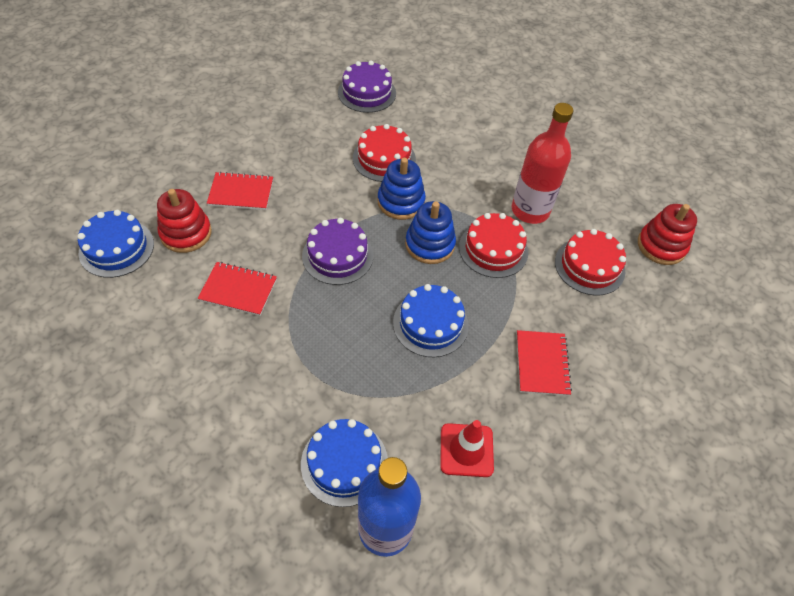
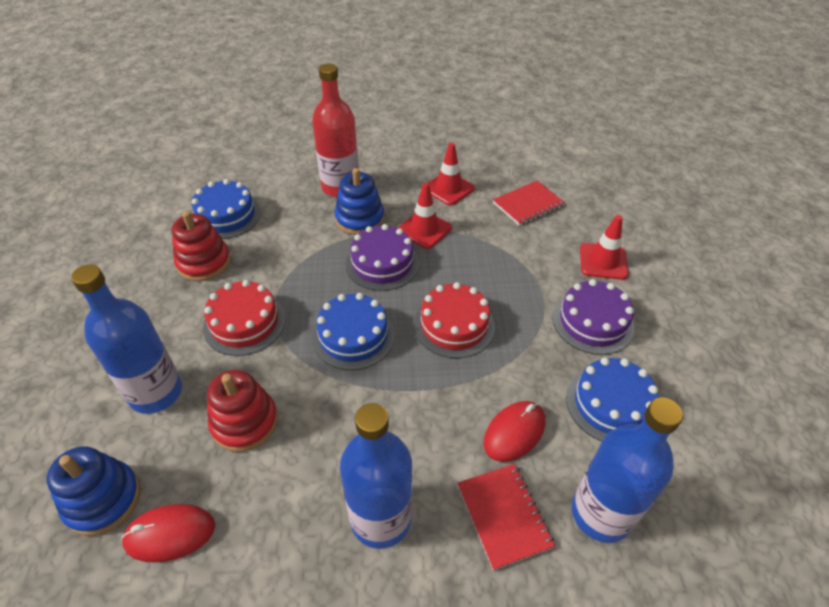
blue bottle: 1 -> 3
red cake: 3 -> 2
red mouse: 0 -> 2
red notebook: 3 -> 2
red traffic cone: 1 -> 3

